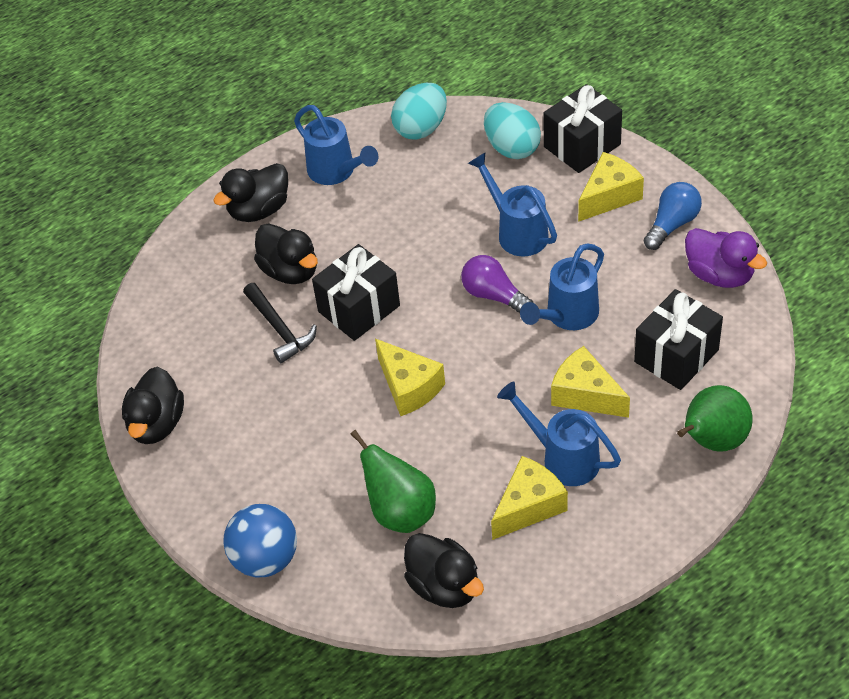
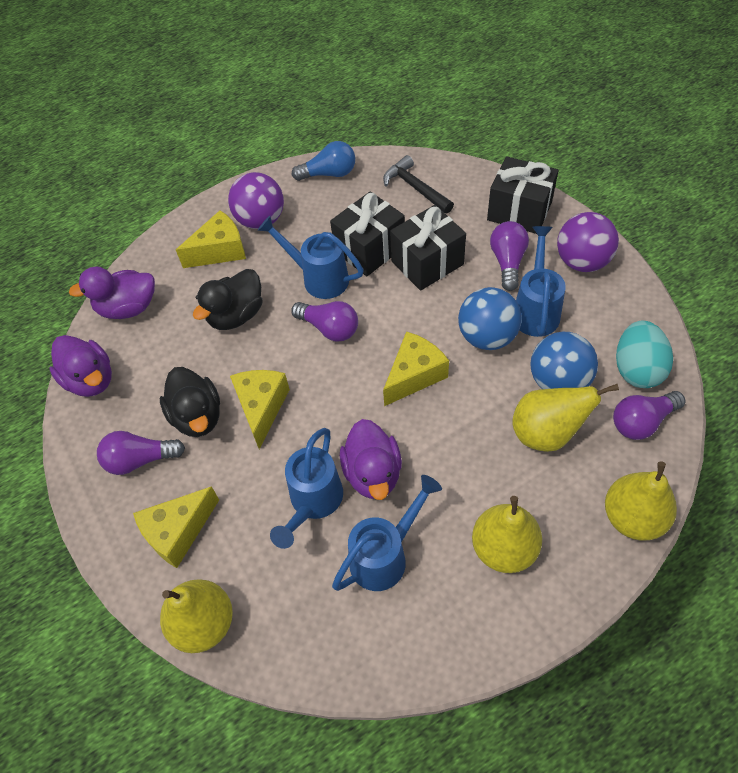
black duck: 4 -> 2
blue ball: 1 -> 2
green pear: 2 -> 0
purple ball: 0 -> 2
purple duck: 1 -> 3
purple light bulb: 1 -> 4
turquoise egg: 2 -> 1
yellow pear: 0 -> 4

